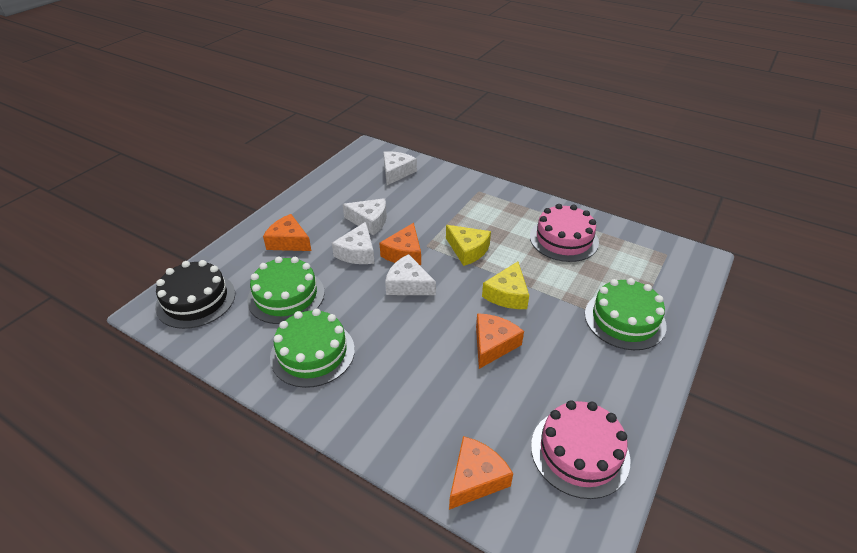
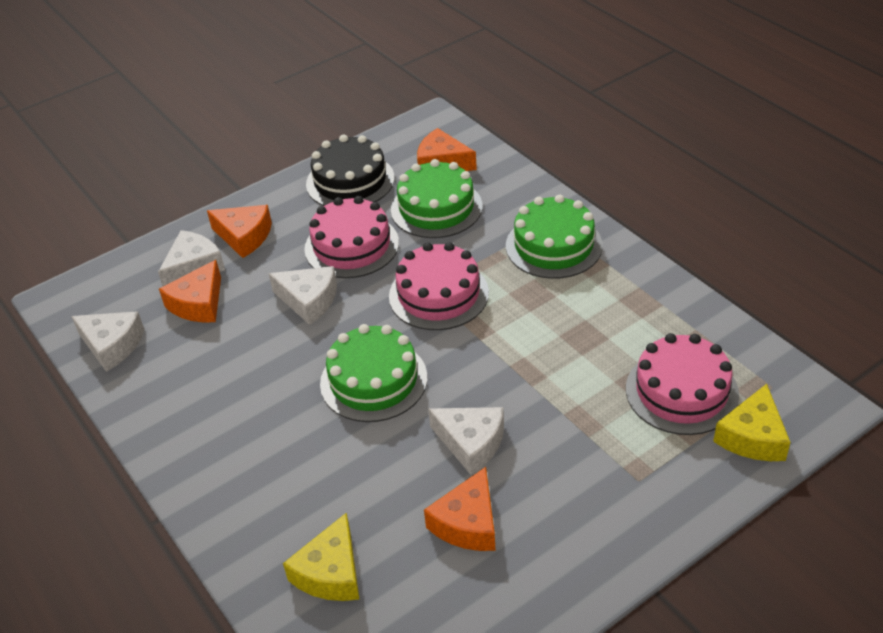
pink cake: 2 -> 3

